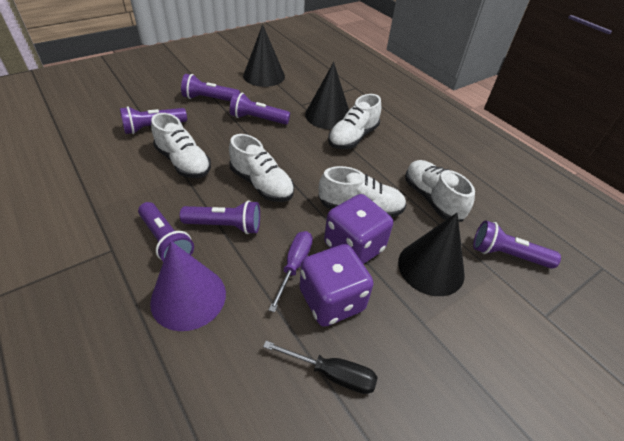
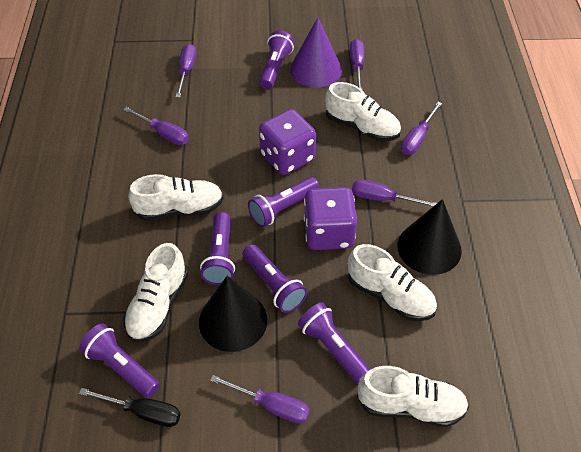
black cone: 3 -> 2
purple screwdriver: 1 -> 6

